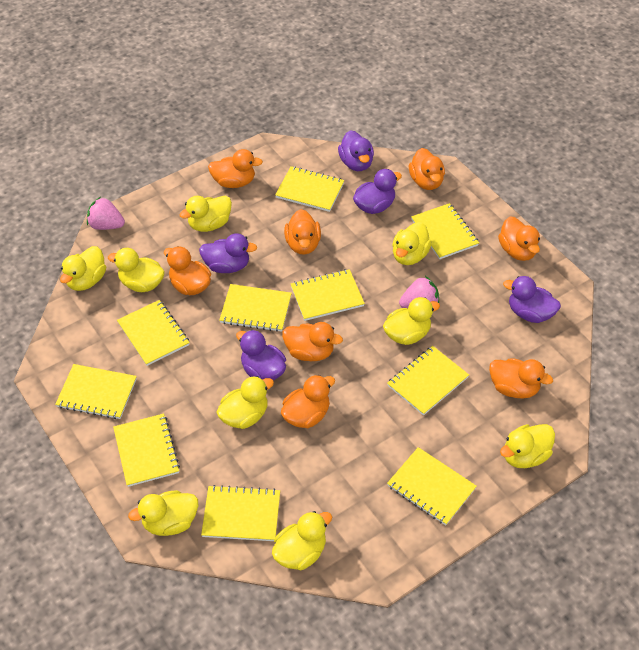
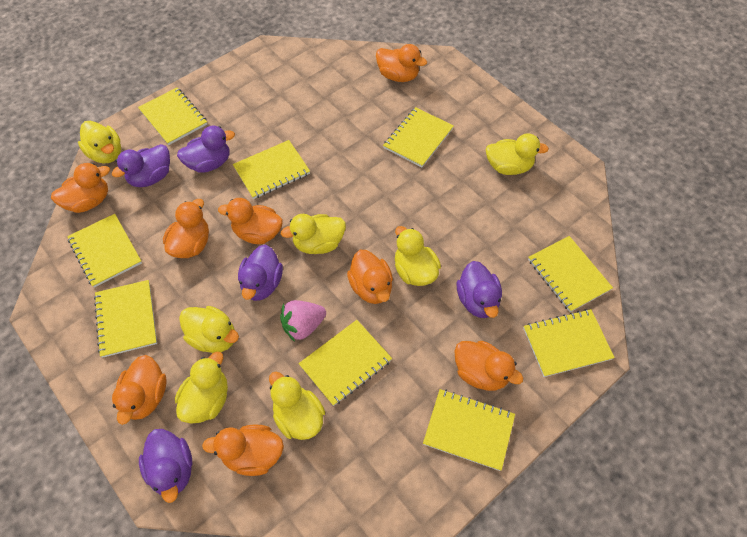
pink strawberry: 2 -> 1
yellow duck: 9 -> 7
yellow notebook: 10 -> 9

